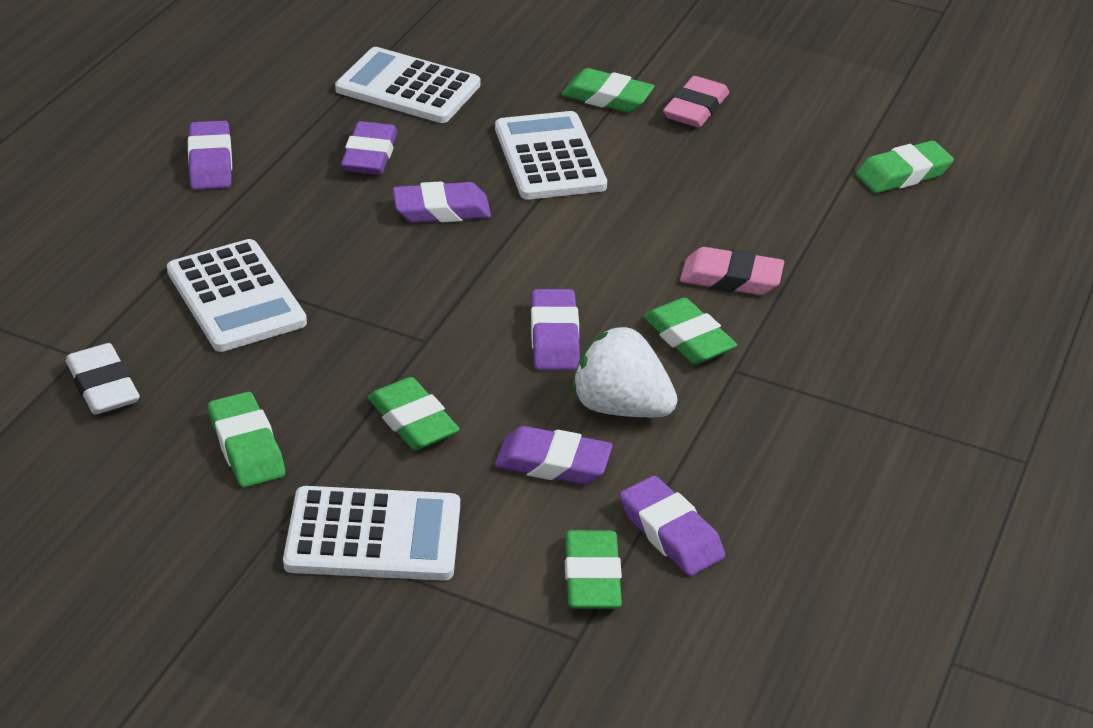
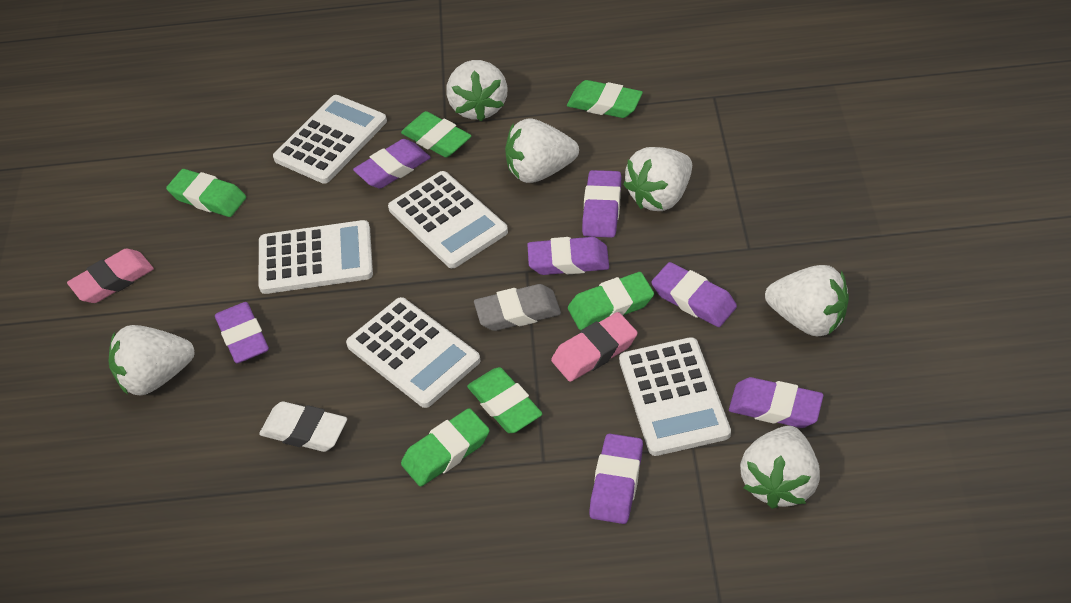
grey eraser: 0 -> 1
purple eraser: 6 -> 7
white calculator: 4 -> 5
white strawberry: 1 -> 6

